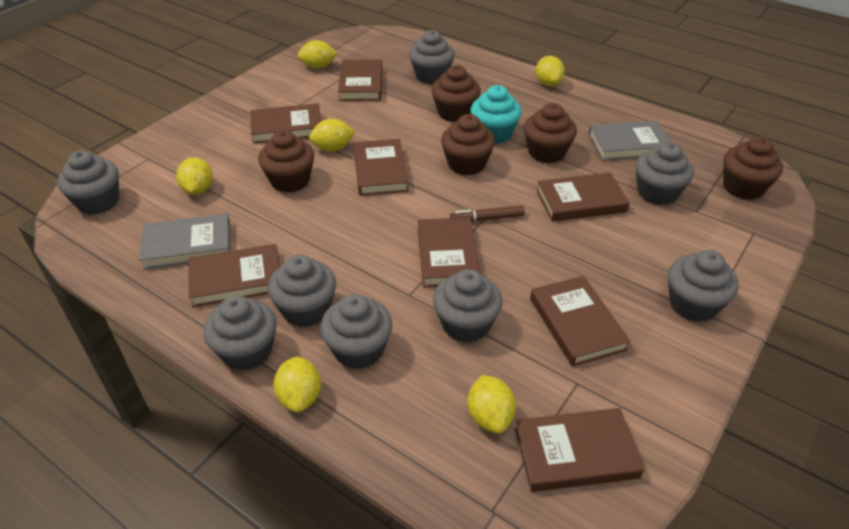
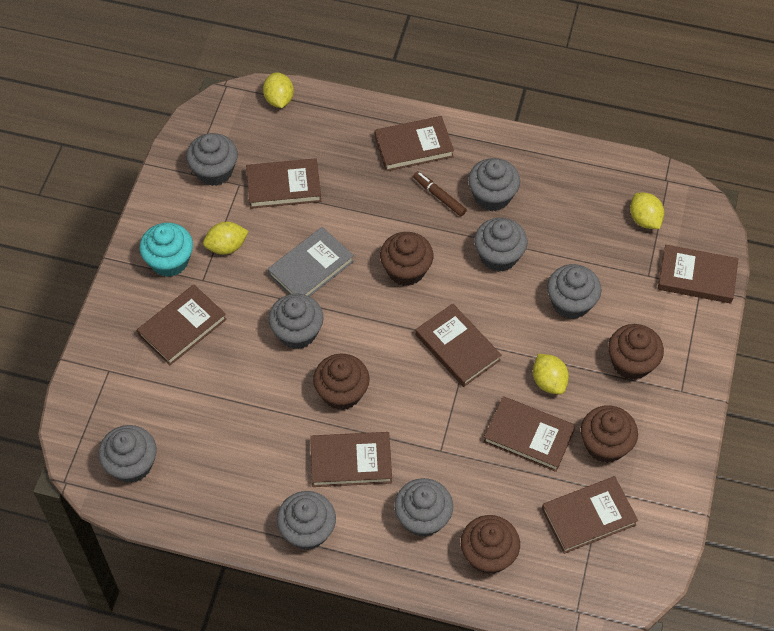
grey book: 2 -> 1
yellow lemon: 6 -> 4

